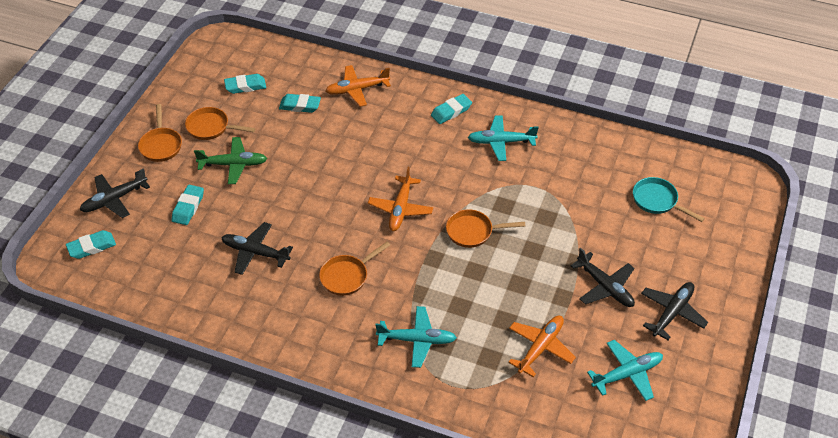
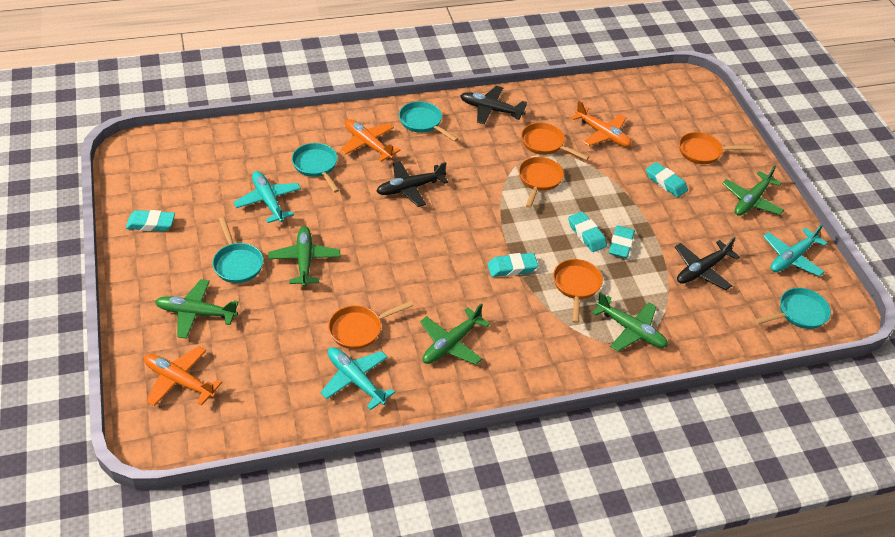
black plane: 4 -> 3
green plane: 1 -> 5
orange pan: 4 -> 5
turquoise pan: 1 -> 4

